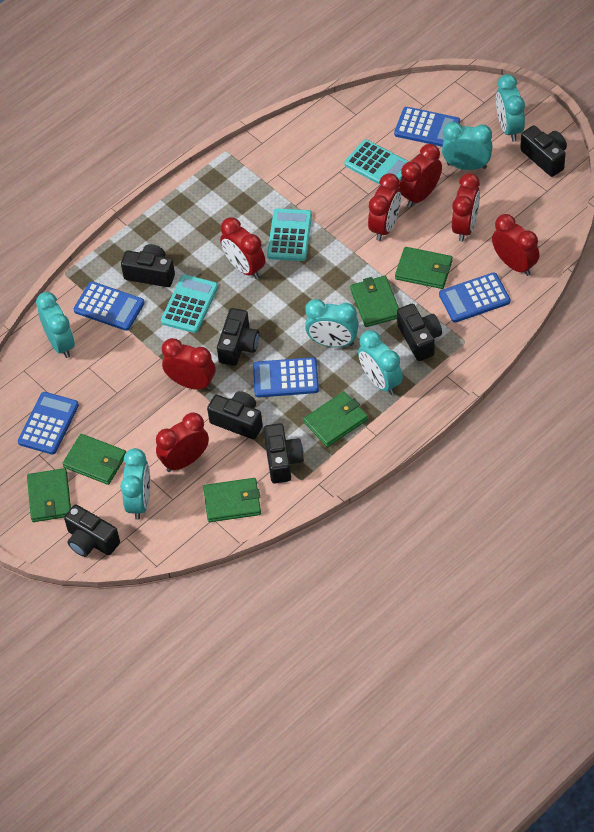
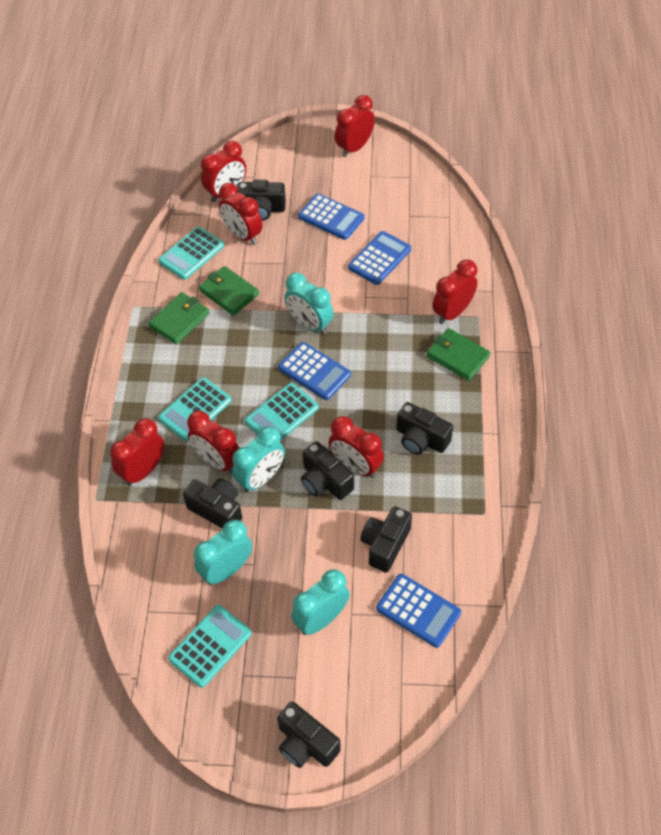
black camera: 7 -> 6
blue calculator: 5 -> 4
green wallet: 6 -> 3
turquoise calculator: 3 -> 4
turquoise clock: 6 -> 4

